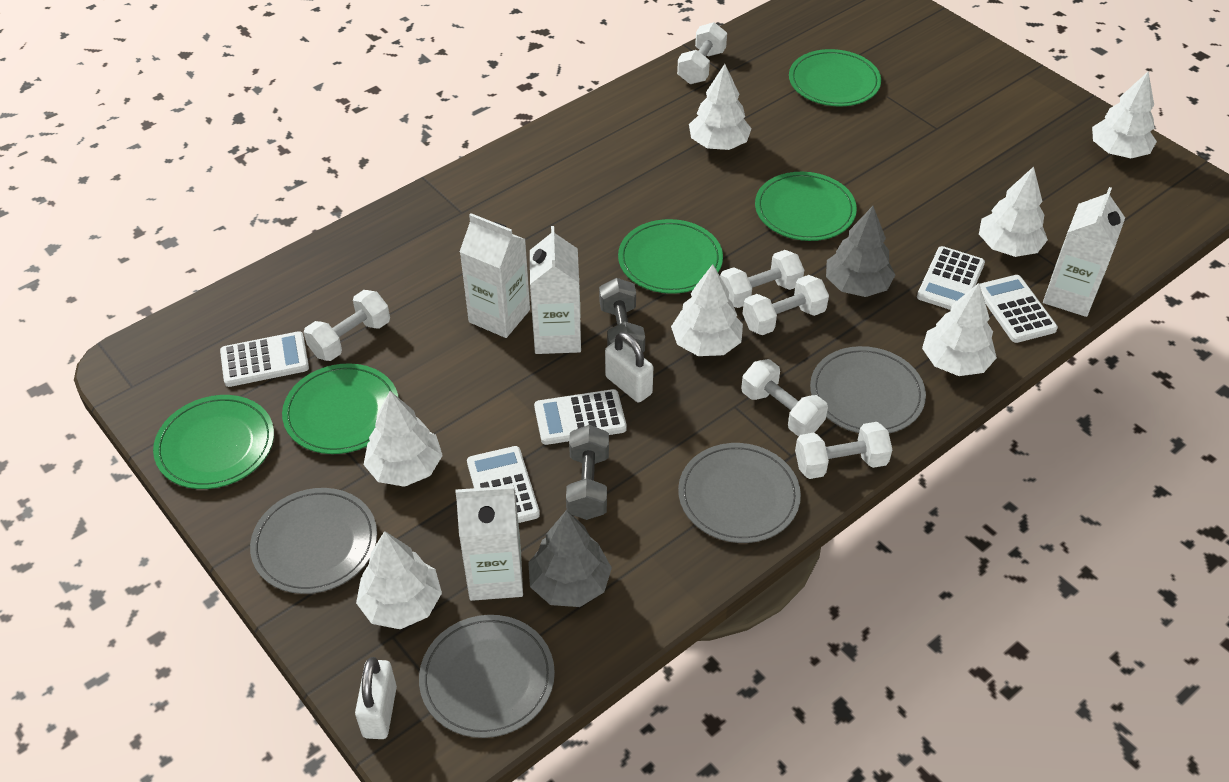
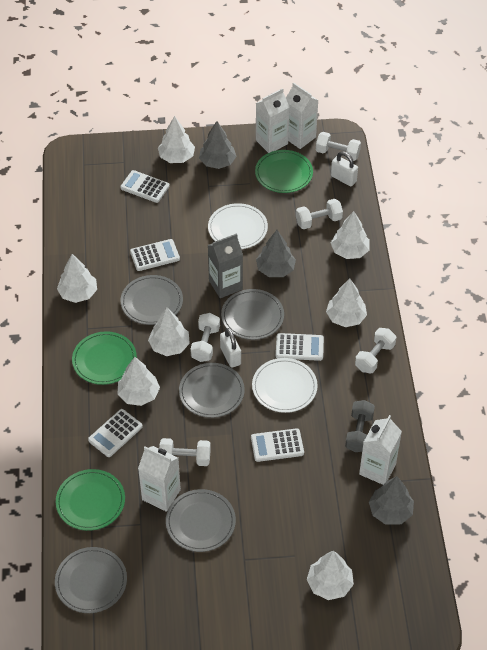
green plate: 5 -> 3
grey carton: 0 -> 1
grey dumbbell: 2 -> 1
grey plate: 4 -> 5
grey tree: 2 -> 3
white dumbbell: 6 -> 5
white plate: 0 -> 2

